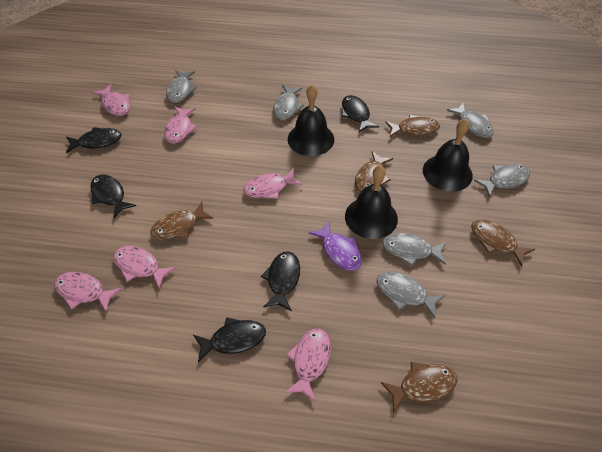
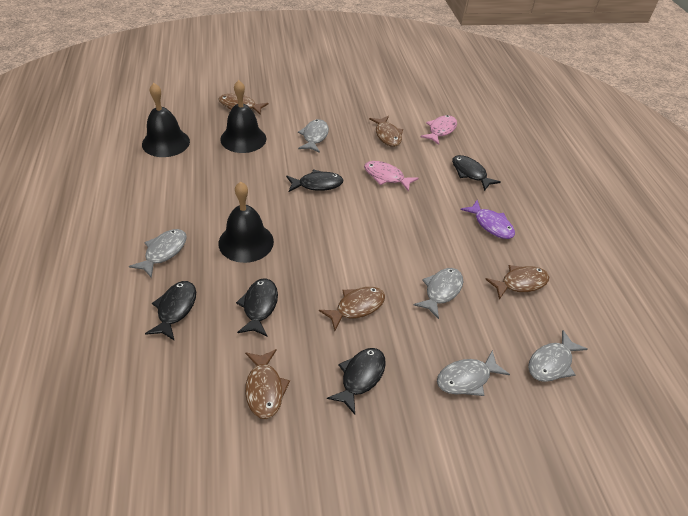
grey fish: 6 -> 5
pink fish: 6 -> 2

